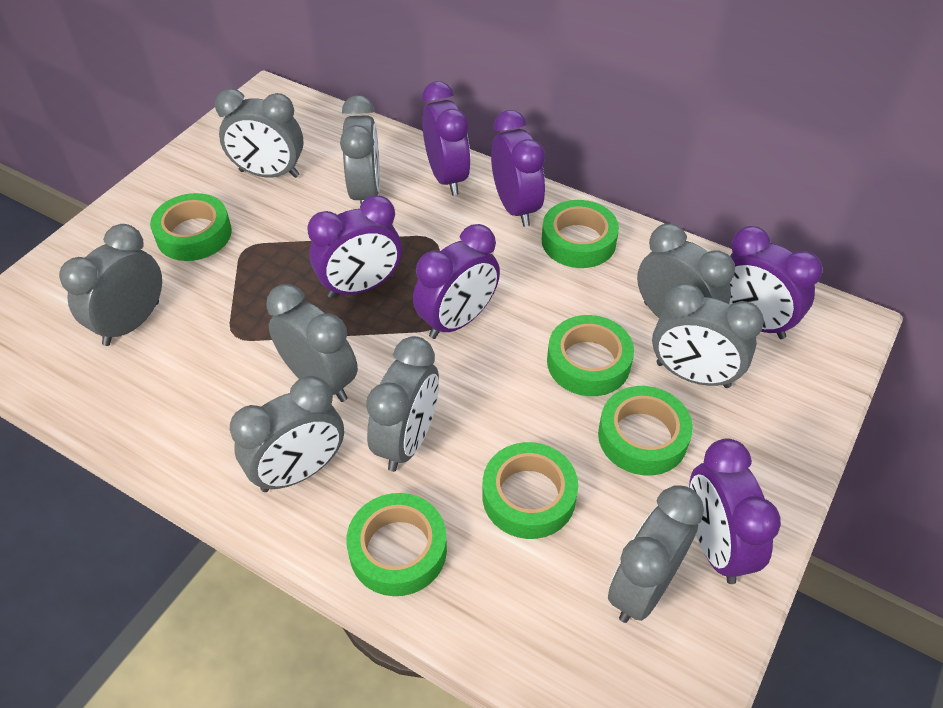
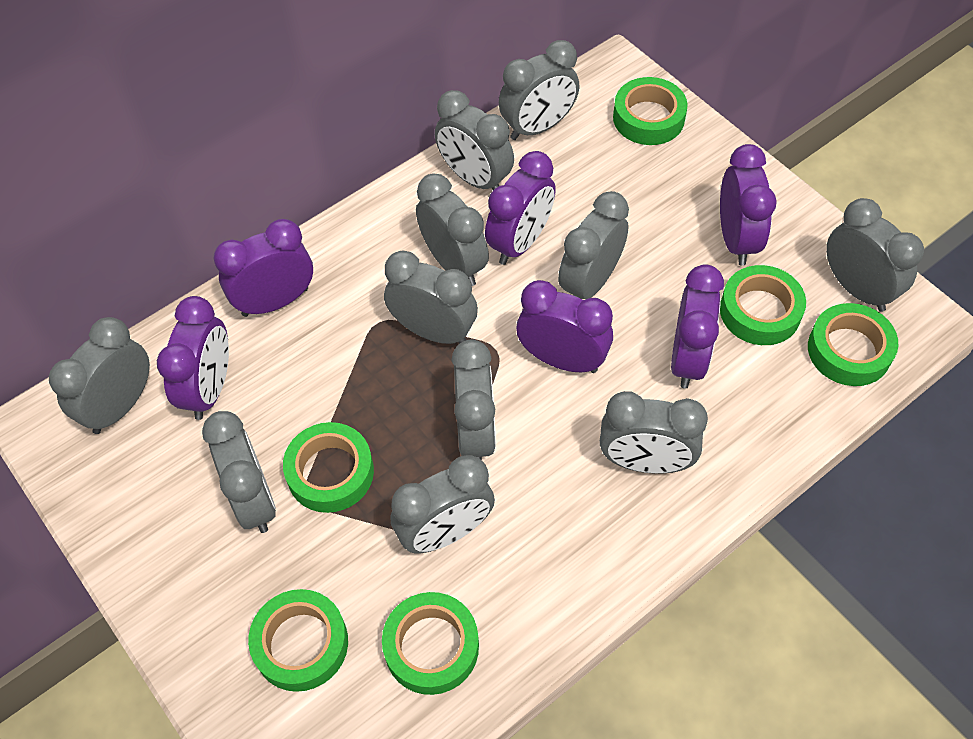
grey clock: 9 -> 11

